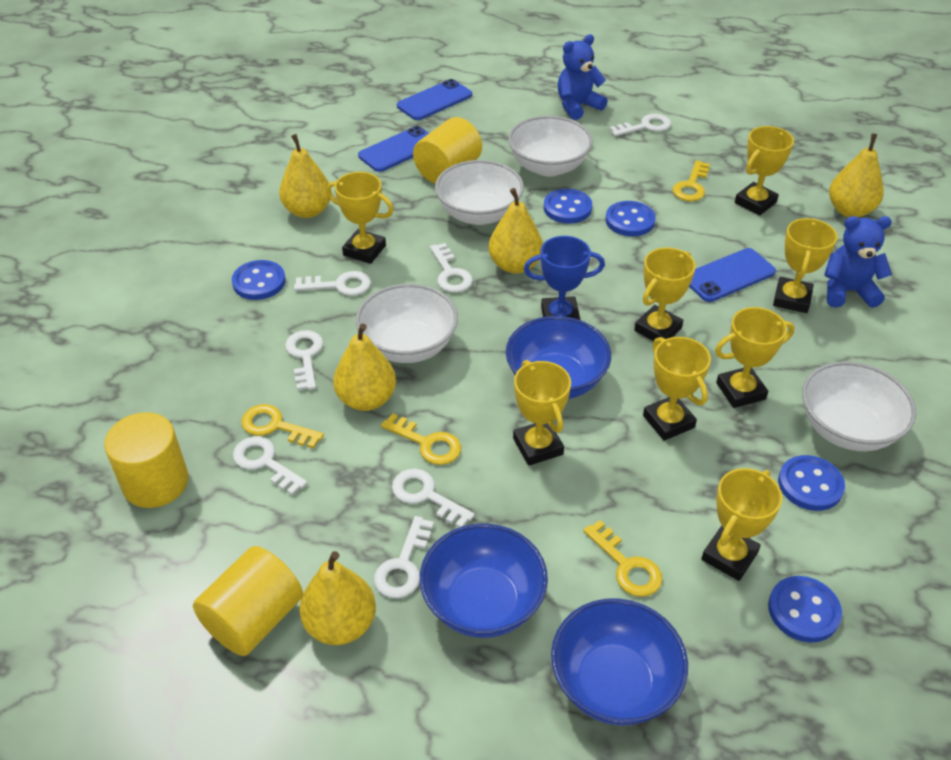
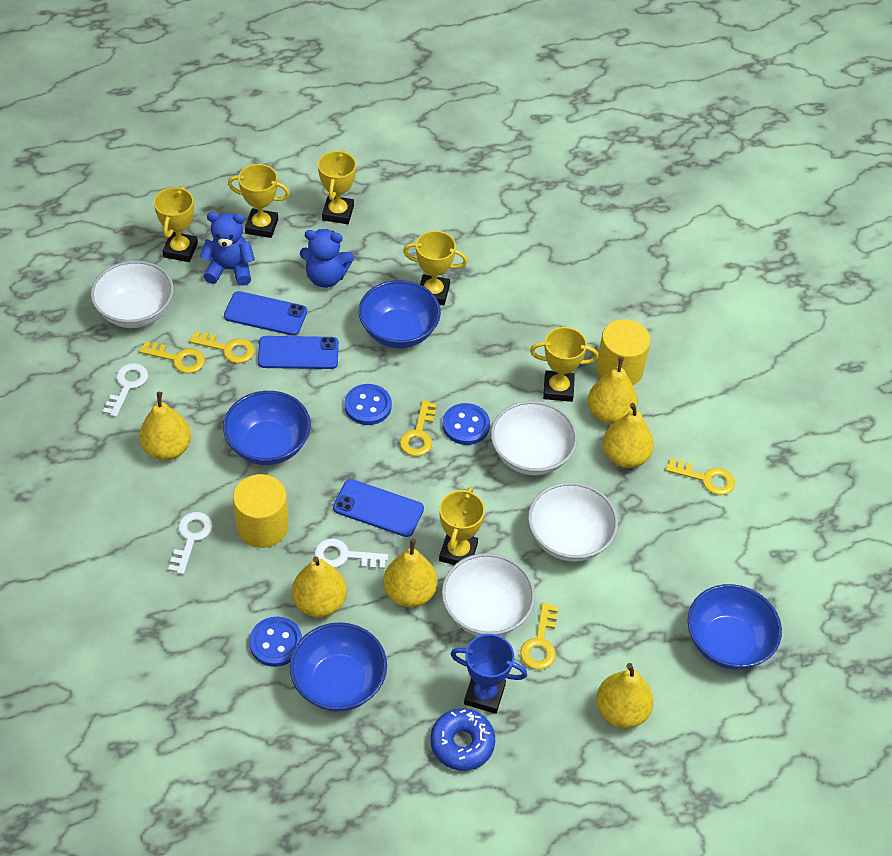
blue bowl: 3 -> 4
blue button: 5 -> 3
blue donut: 0 -> 1
white key: 7 -> 3
yellow cylinder: 3 -> 2
yellow key: 4 -> 5
yellow pear: 5 -> 6
yellow trophy: 8 -> 6

